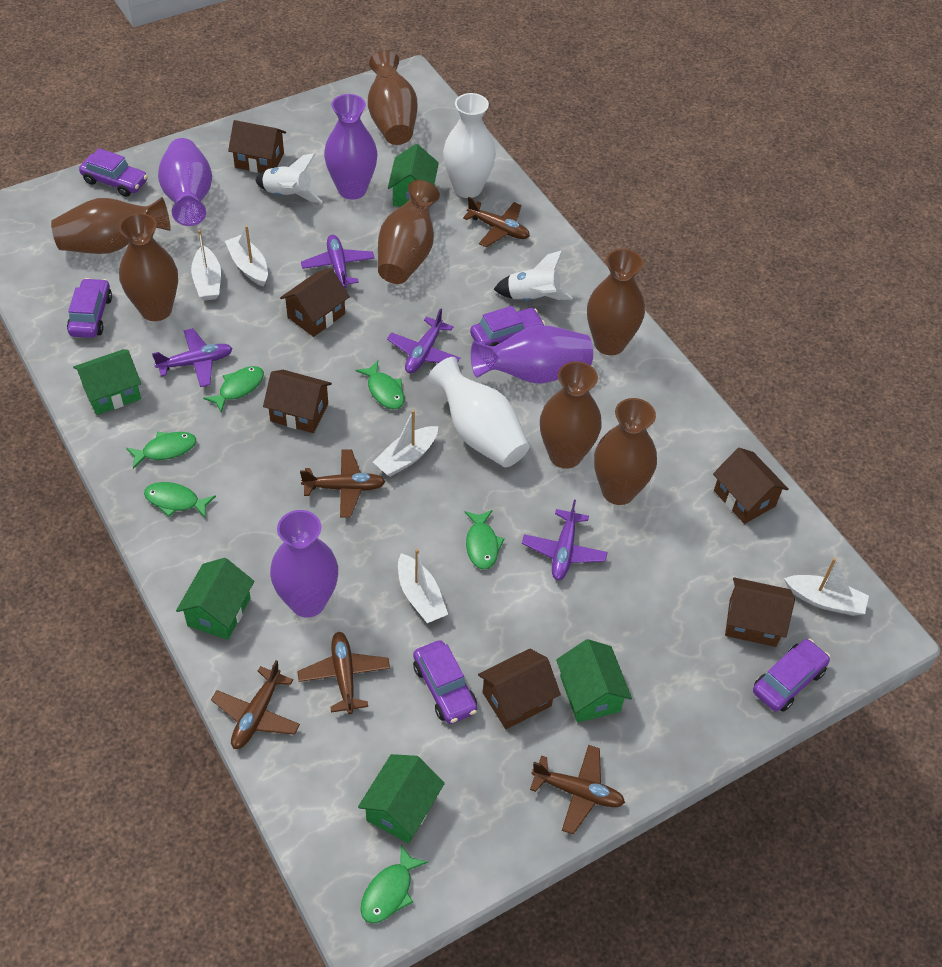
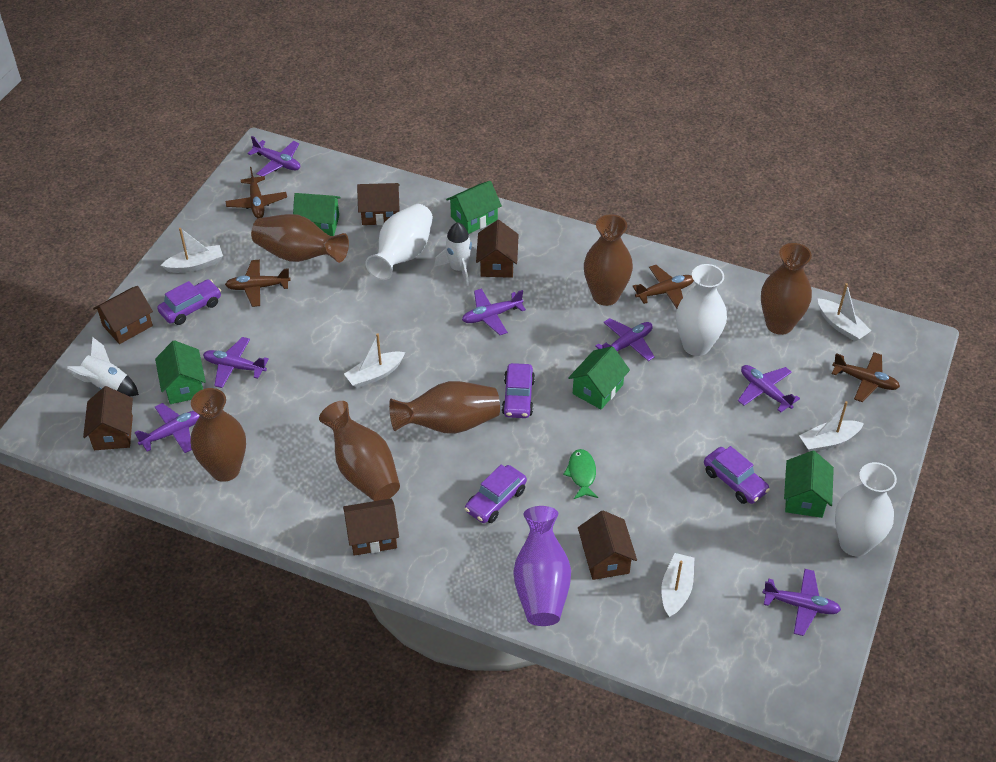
brown plane: 5 -> 4
brown vase: 7 -> 6
green fish: 6 -> 1
purple car: 5 -> 4
purple plane: 4 -> 7
purple vase: 4 -> 1
white vase: 2 -> 3

